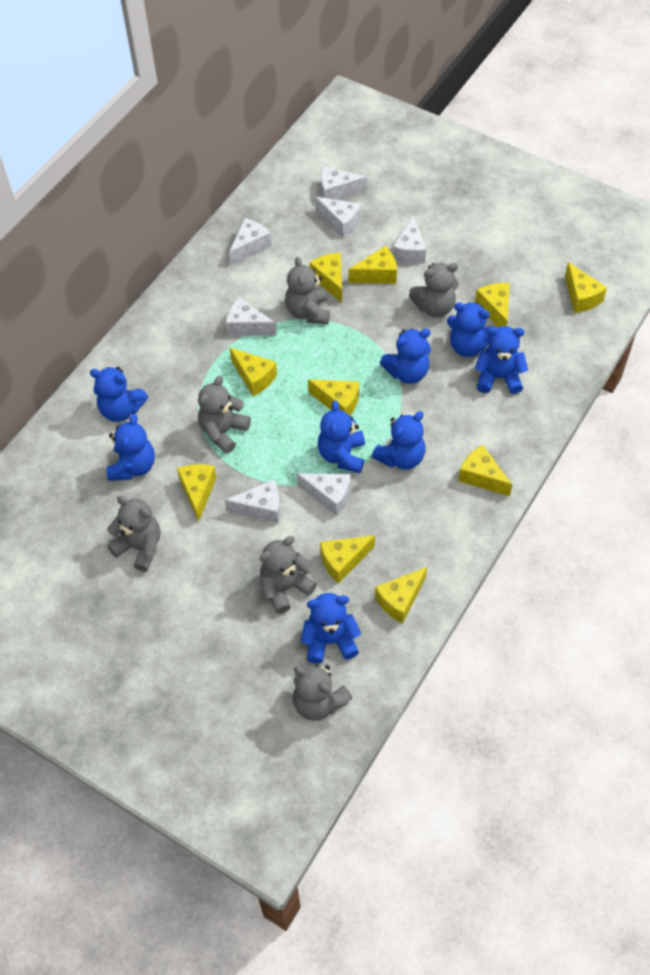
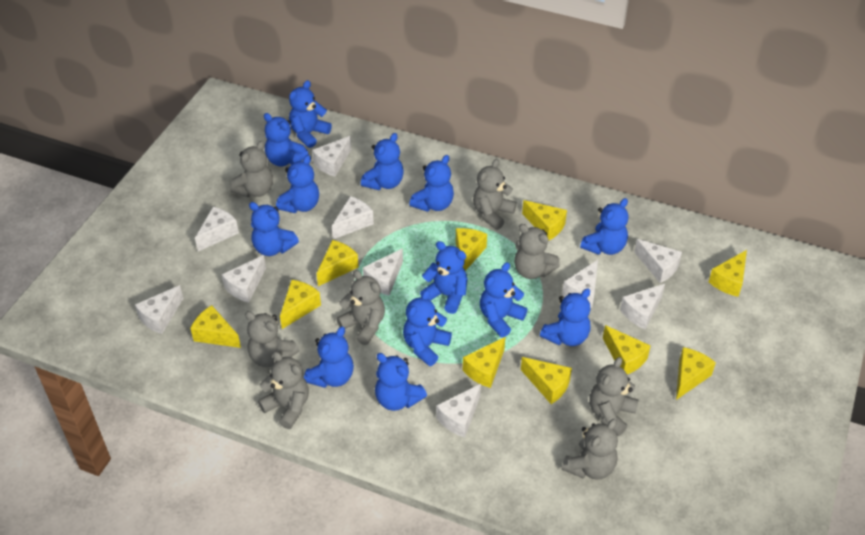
blue teddy bear: 8 -> 13
grey teddy bear: 6 -> 8
white cheese: 7 -> 10

